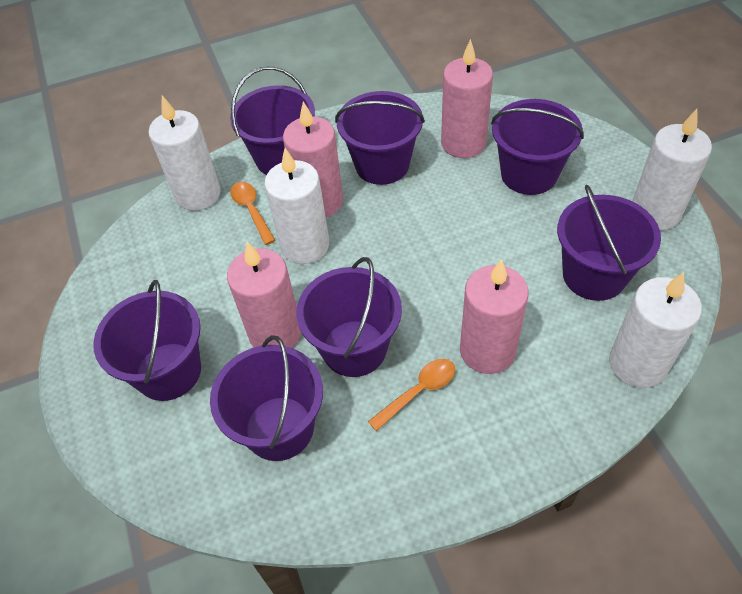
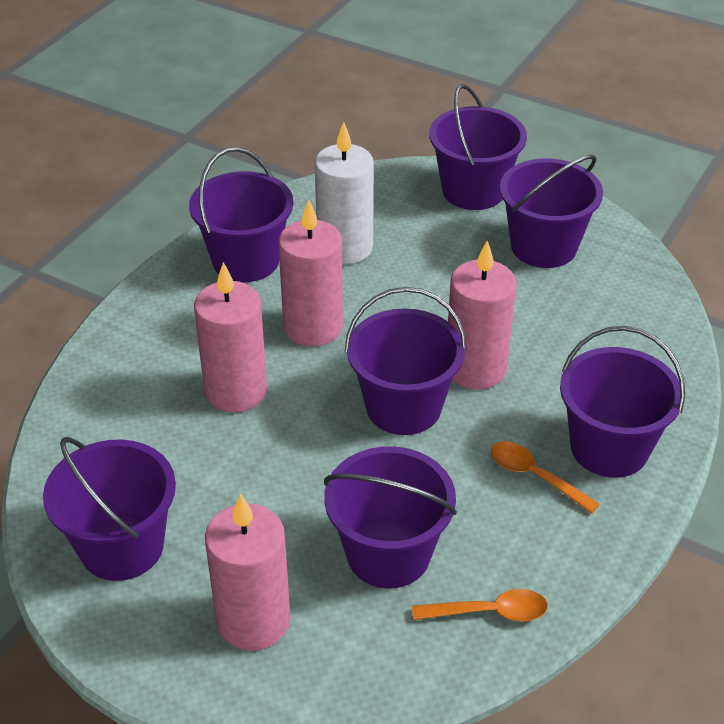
white candle: 4 -> 1

